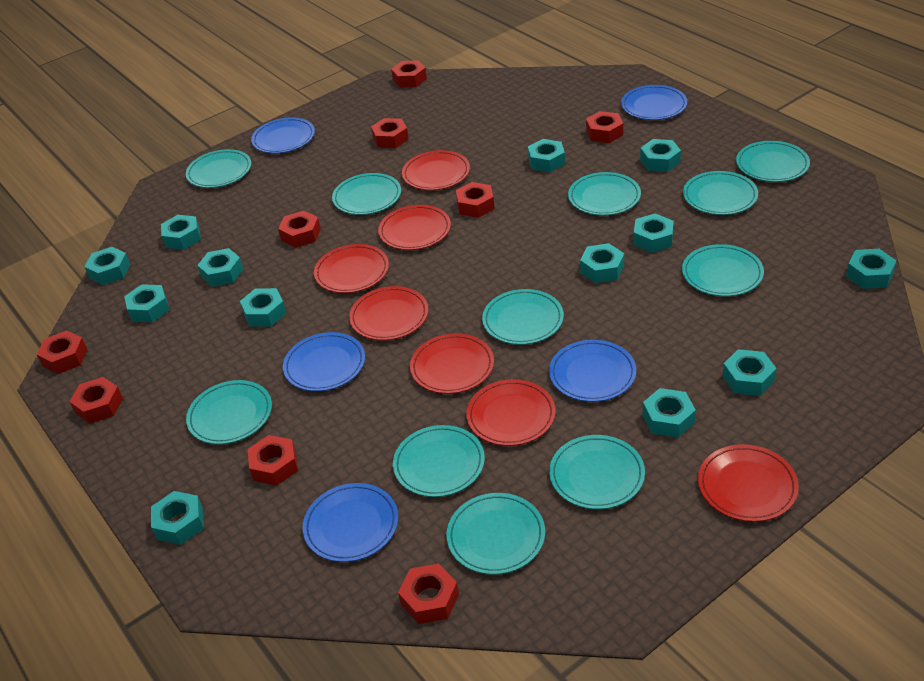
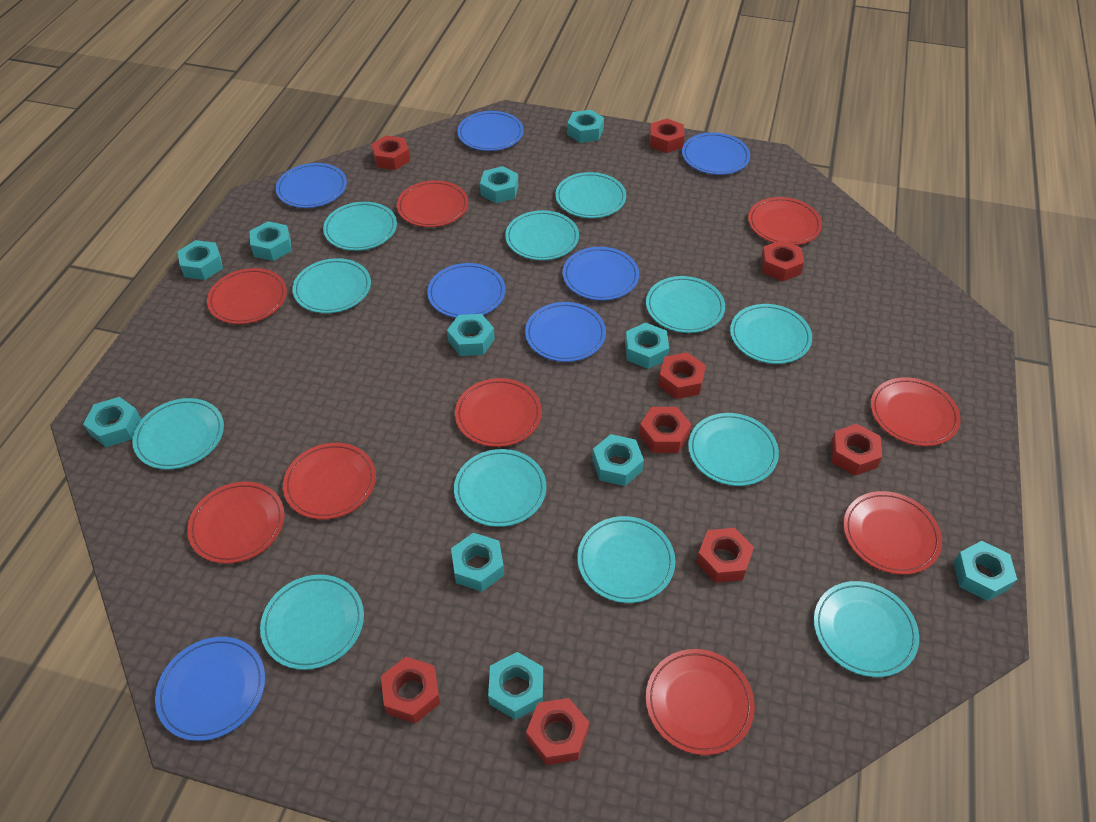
blue plate: 5 -> 7
red plate: 7 -> 9
turquoise nut: 13 -> 11
turquoise plate: 11 -> 12

